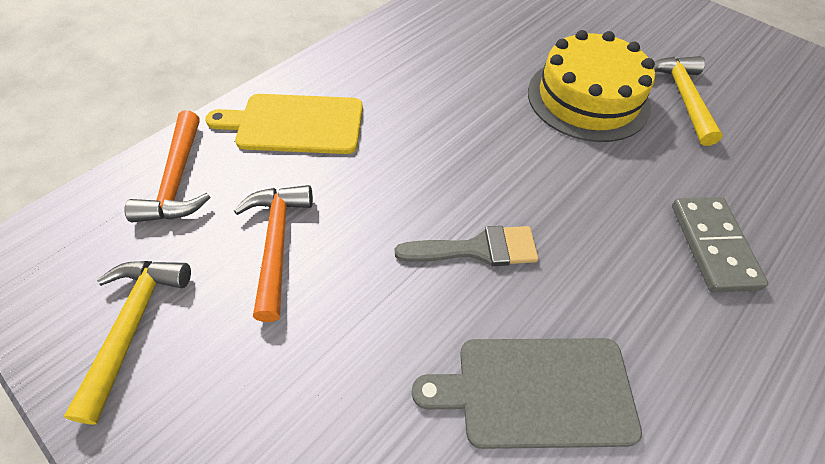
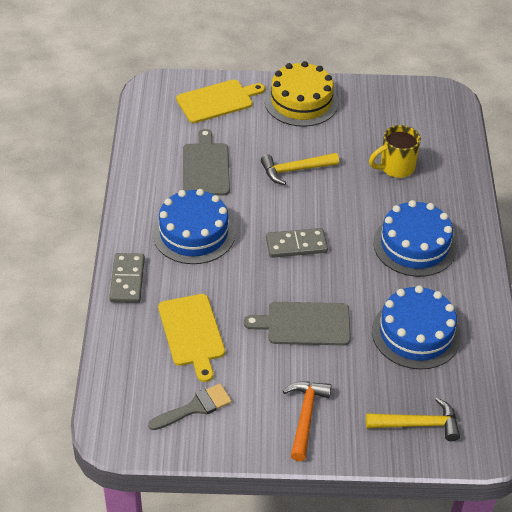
blue cake: 0 -> 3
grey cutting board: 1 -> 2
grey domino: 1 -> 2
orange hammer: 2 -> 1
yellow cutting board: 1 -> 2
yellow mug: 0 -> 1

